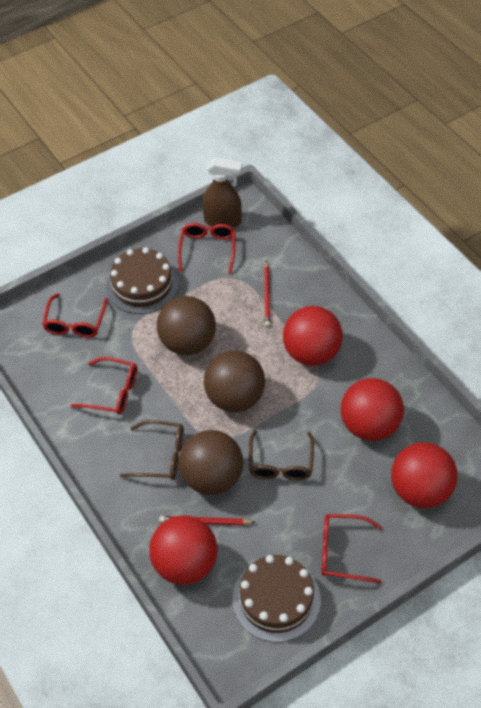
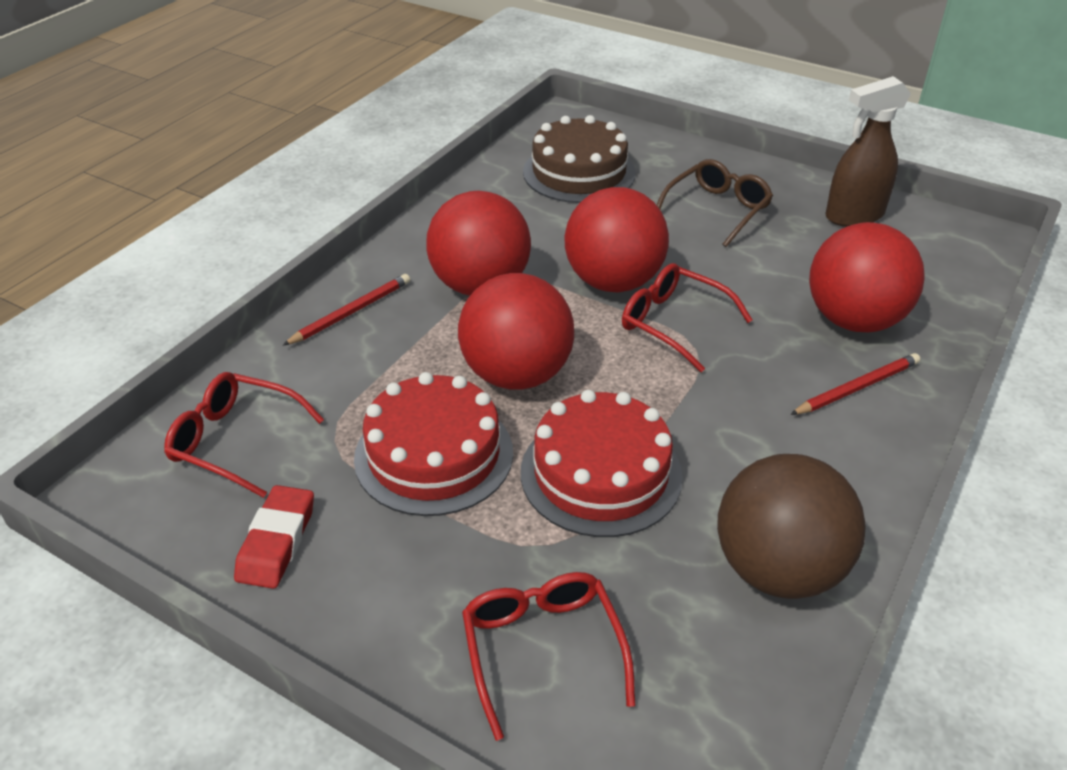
brown ball: 3 -> 1
brown cake: 2 -> 1
brown glasses: 2 -> 1
red cake: 0 -> 2
red eraser: 0 -> 1
red glasses: 4 -> 3

